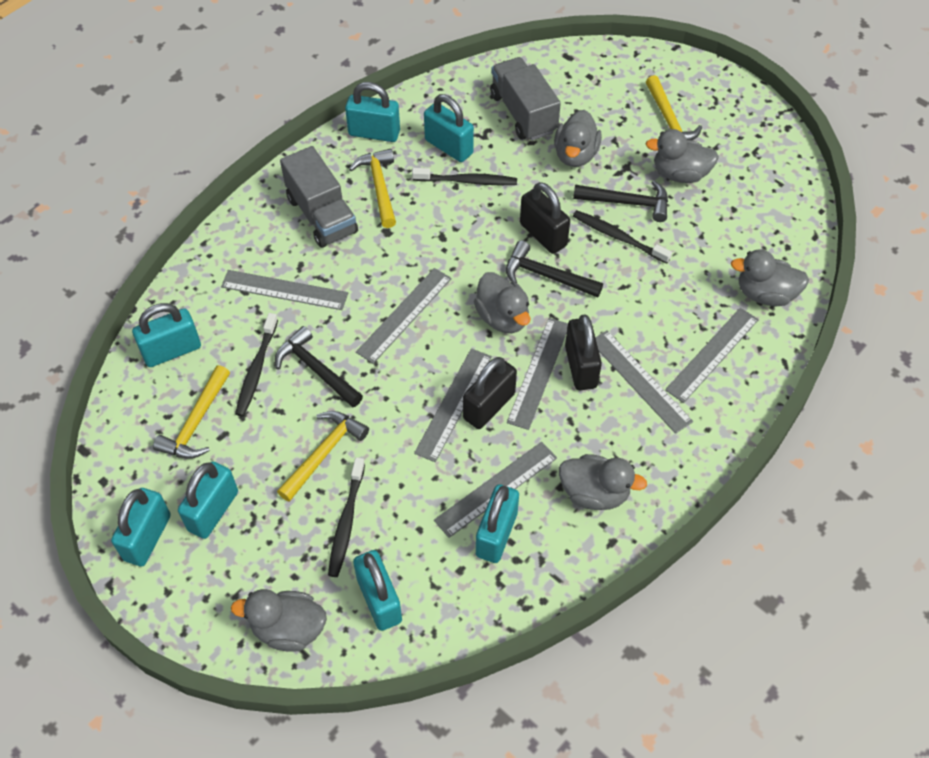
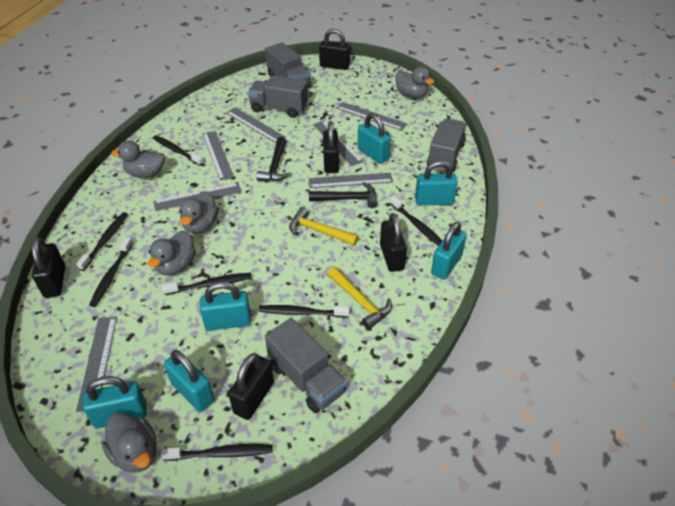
black hammer: 3 -> 2
black padlock: 3 -> 5
black toothbrush: 4 -> 7
grey duck: 6 -> 5
grey truck: 2 -> 4
turquoise padlock: 7 -> 6
yellow hammer: 4 -> 2

